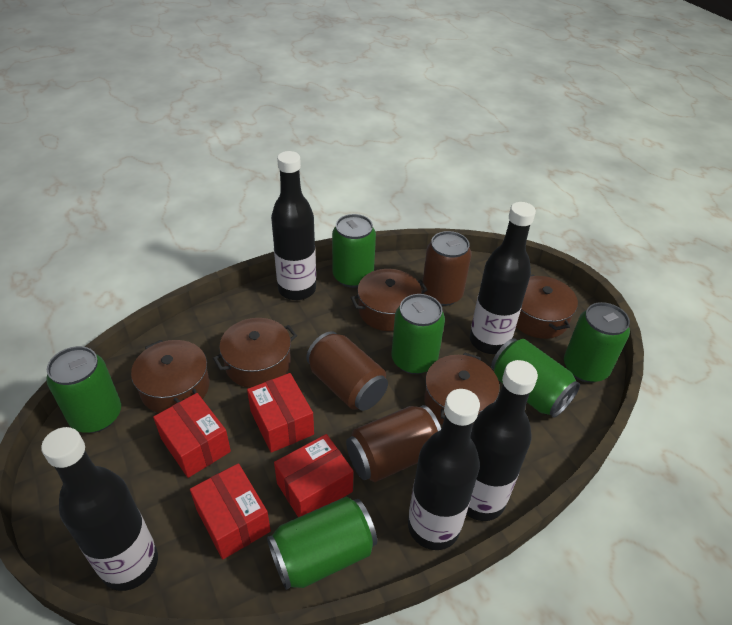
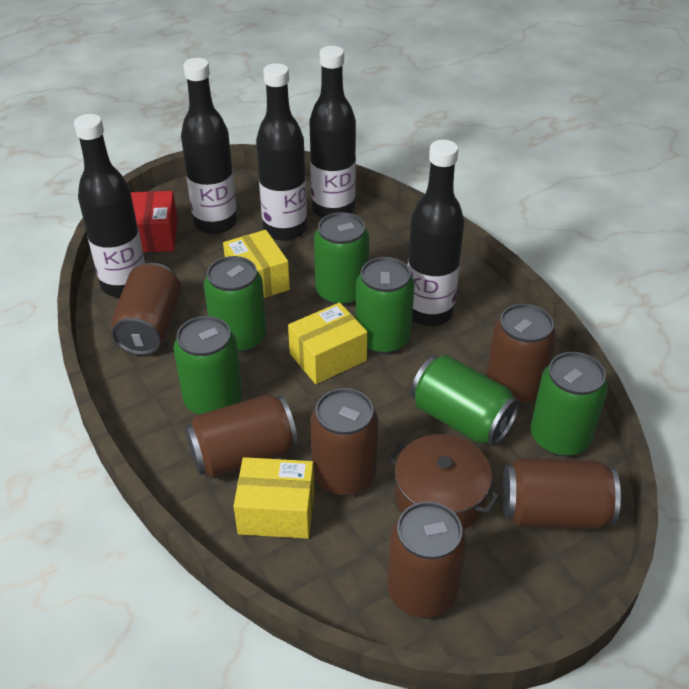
brown can: 3 -> 6
brown pot: 5 -> 1
red box: 4 -> 1
yellow box: 0 -> 3

